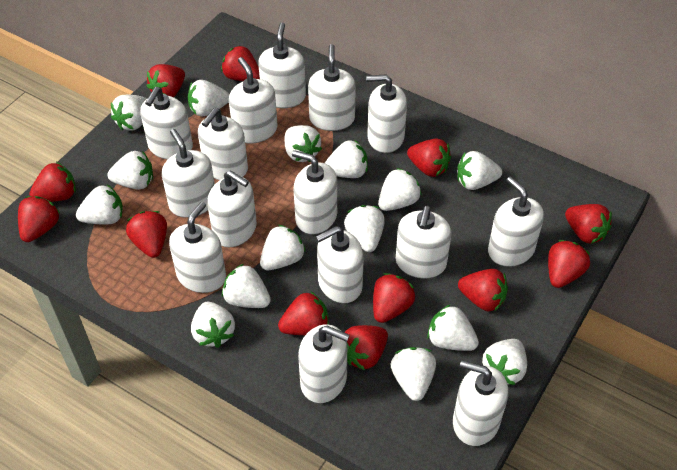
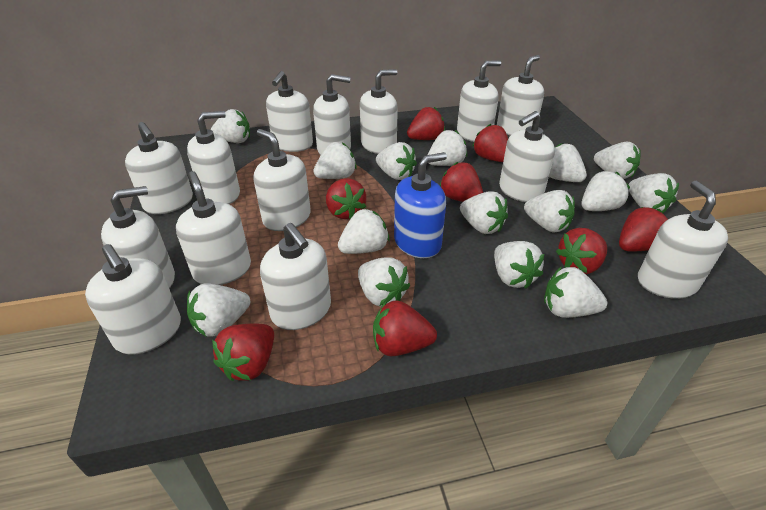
blue soap dispenser: 0 -> 1
red strawberry: 12 -> 8
white soap dispenser: 15 -> 14

